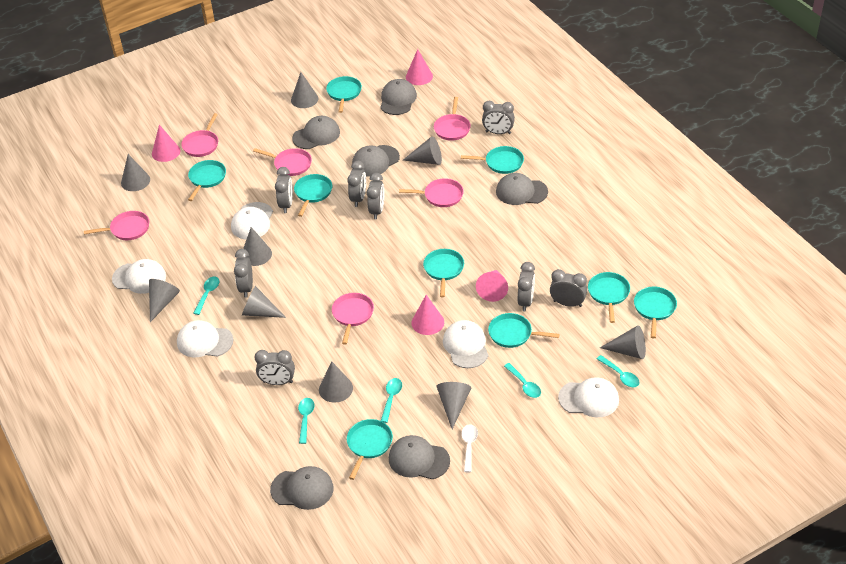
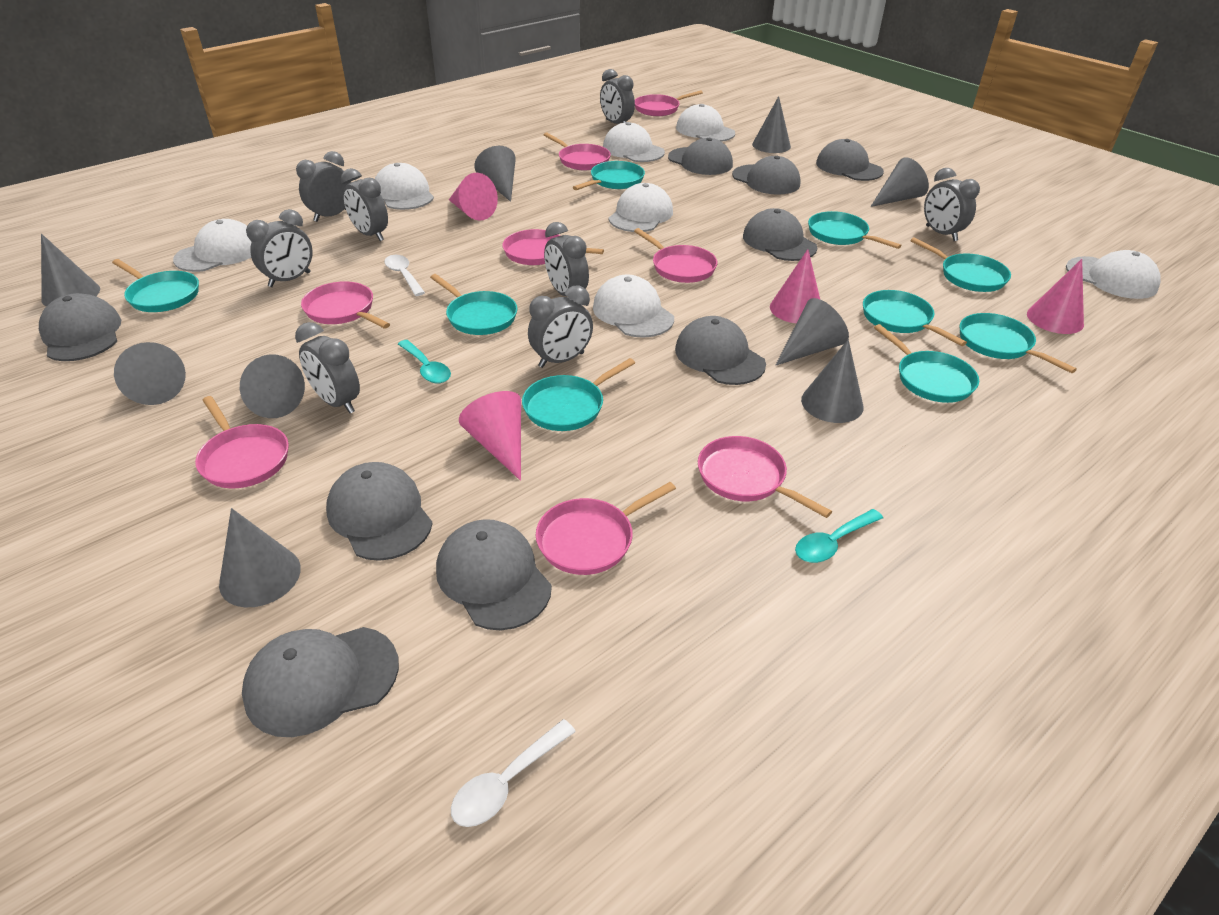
grey cap: 6 -> 9
pink pan: 6 -> 8
turquoise spoon: 5 -> 2
white cap: 5 -> 7
white spoon: 1 -> 2

